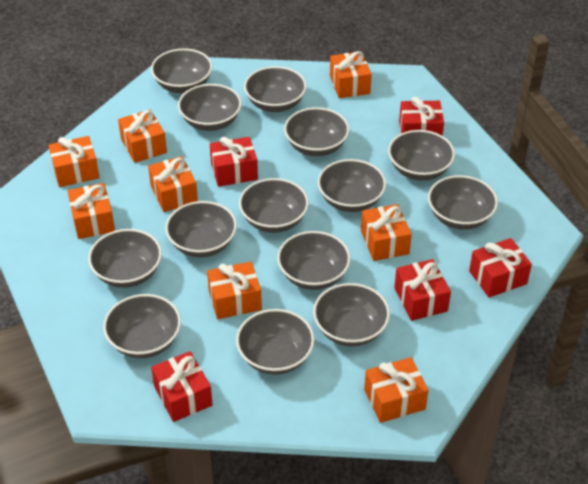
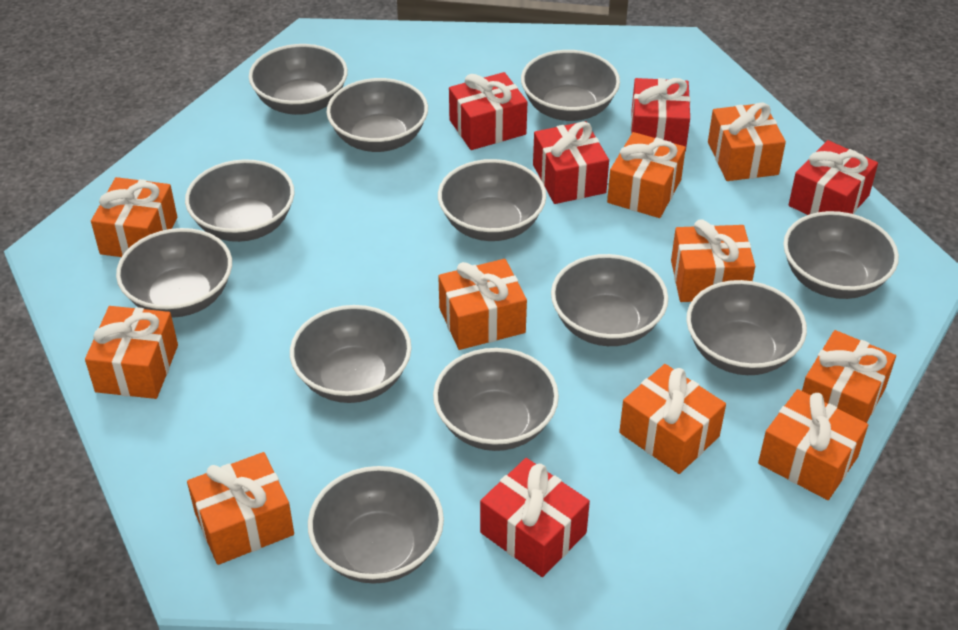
grey bowl: 14 -> 12
orange gift: 8 -> 10

